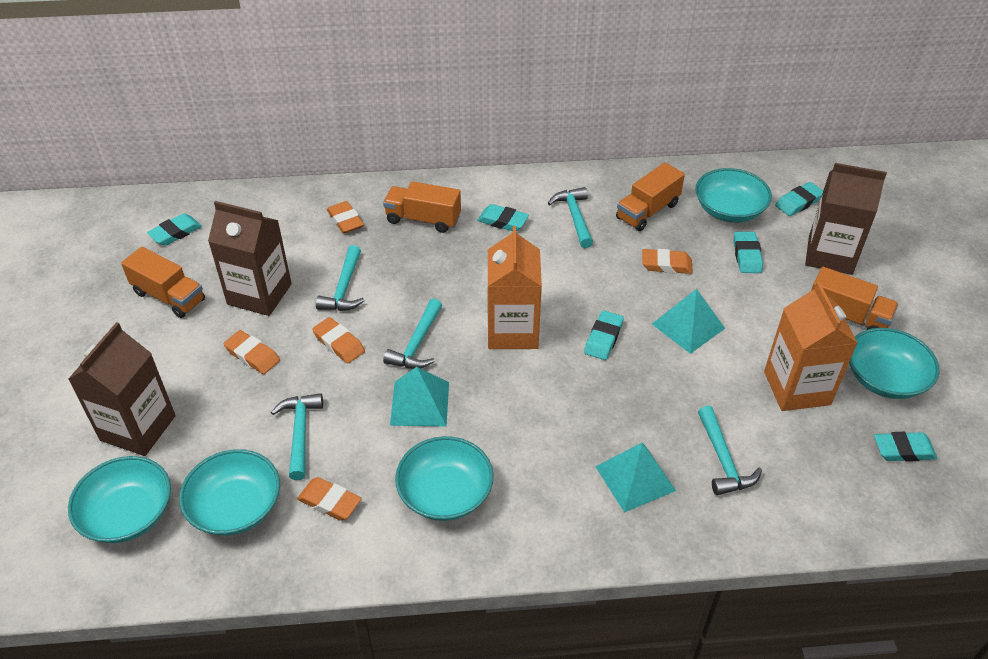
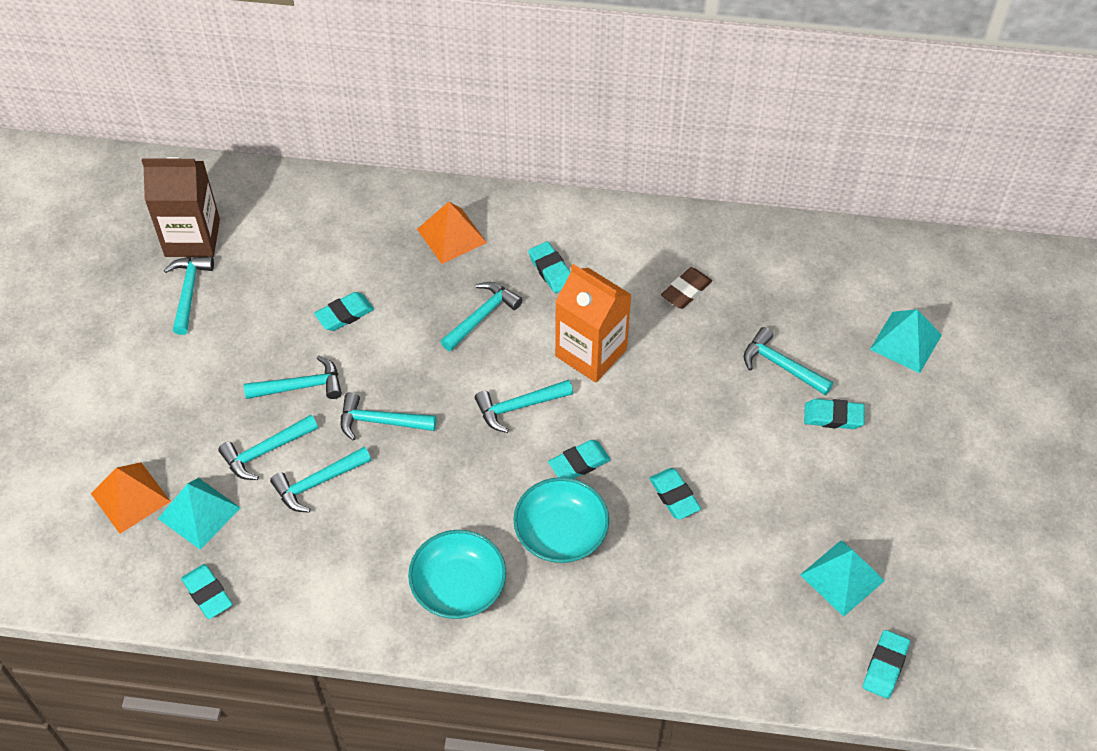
brown carton: 3 -> 1
brown eraser: 0 -> 1
orange carton: 2 -> 1
orange eraser: 5 -> 0
orange pyramid: 0 -> 2
orange truck: 4 -> 0
turquoise bowl: 5 -> 2
turquoise eraser: 6 -> 7
turquoise hammer: 5 -> 8

